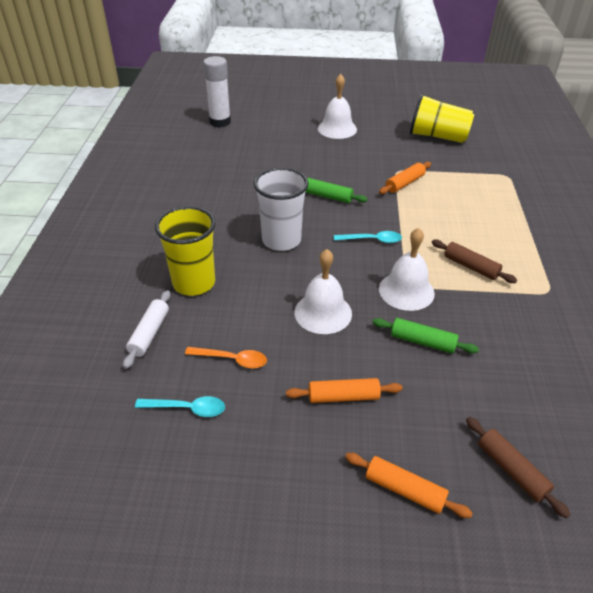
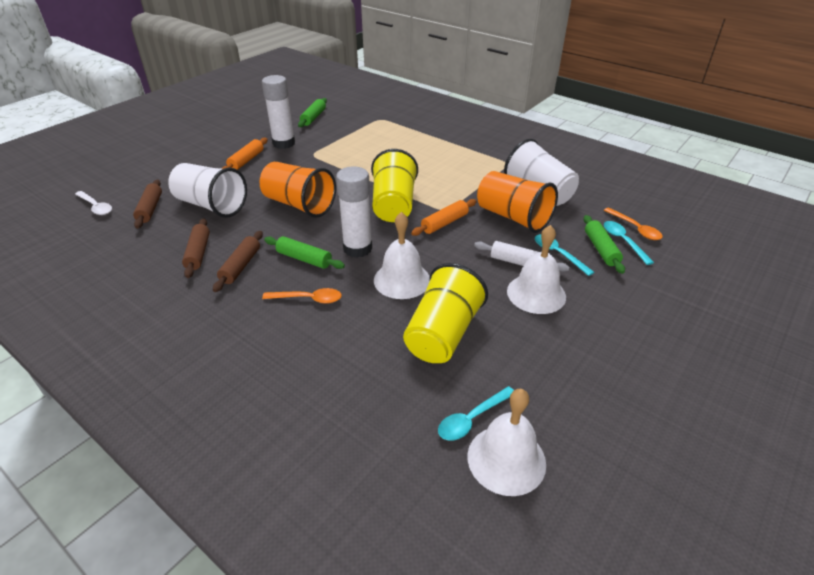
brown rolling pin: 2 -> 3
green rolling pin: 2 -> 3
orange cup: 0 -> 2
orange rolling pin: 3 -> 2
orange spoon: 1 -> 2
turquoise spoon: 2 -> 3
white cup: 1 -> 2
white glue stick: 1 -> 2
white spoon: 0 -> 1

